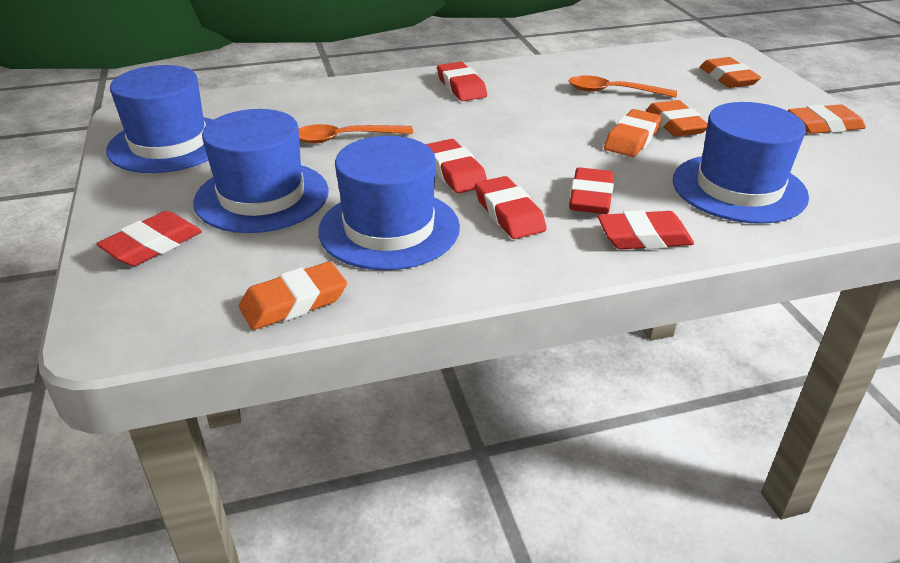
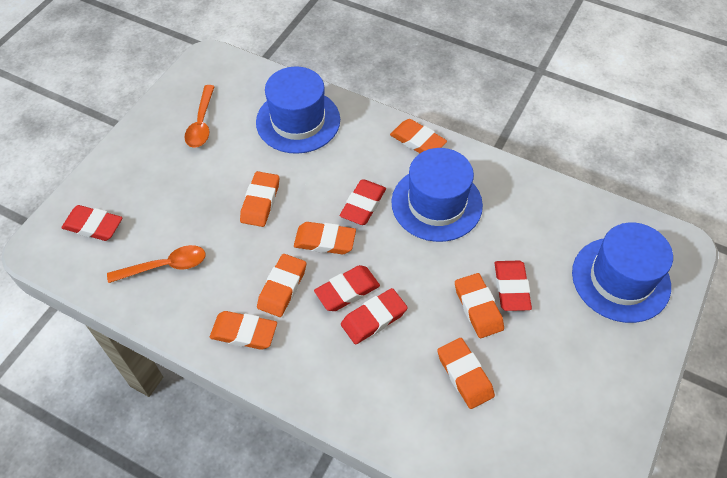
blue hat: 4 -> 3
orange eraser: 5 -> 7
red eraser: 6 -> 5

